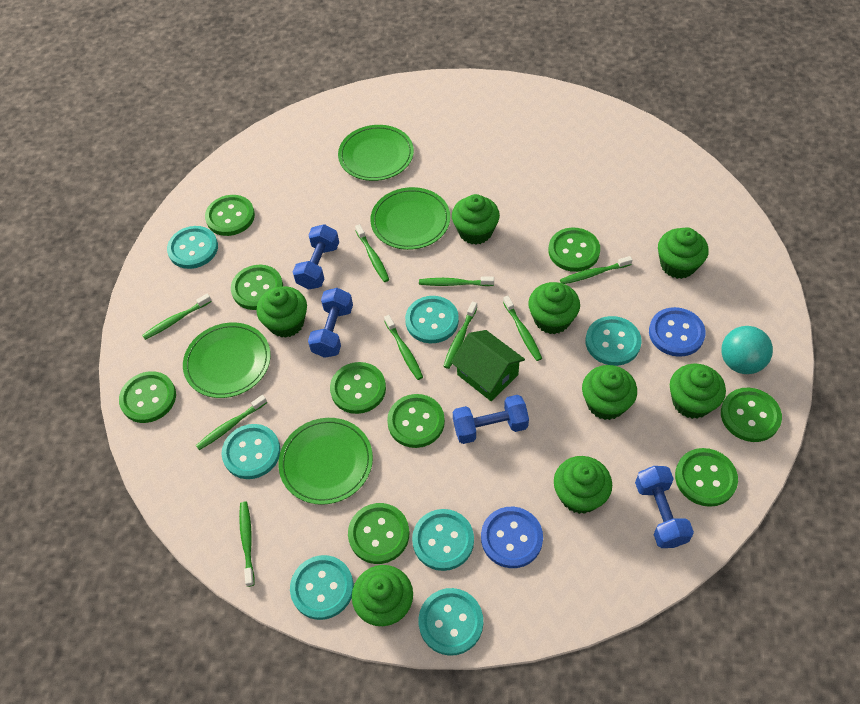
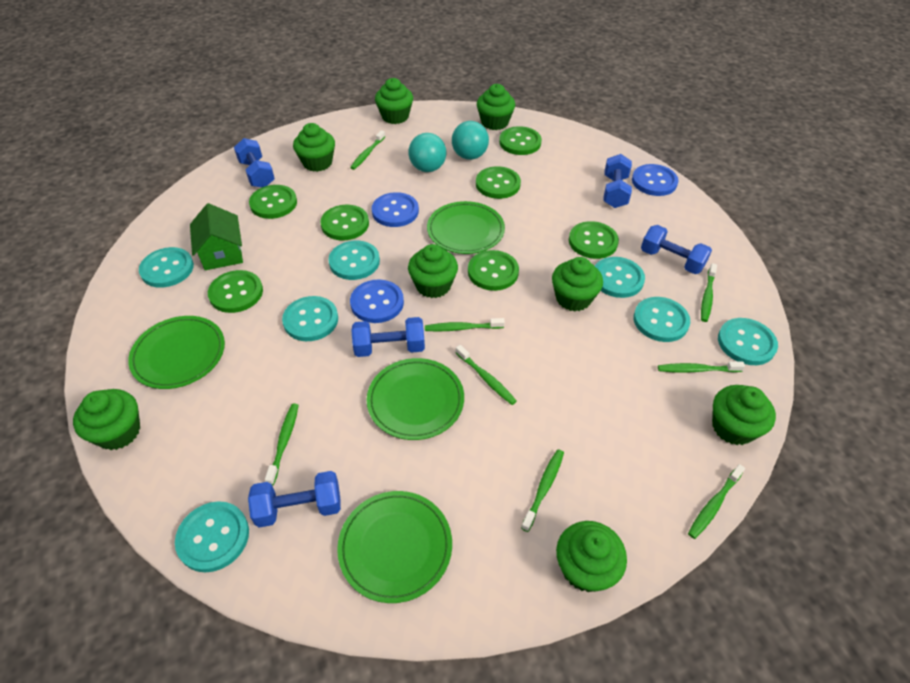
blue button: 2 -> 3
blue dumbbell: 4 -> 5
green button: 9 -> 7
green toothbrush: 9 -> 8
turquoise ball: 1 -> 2

